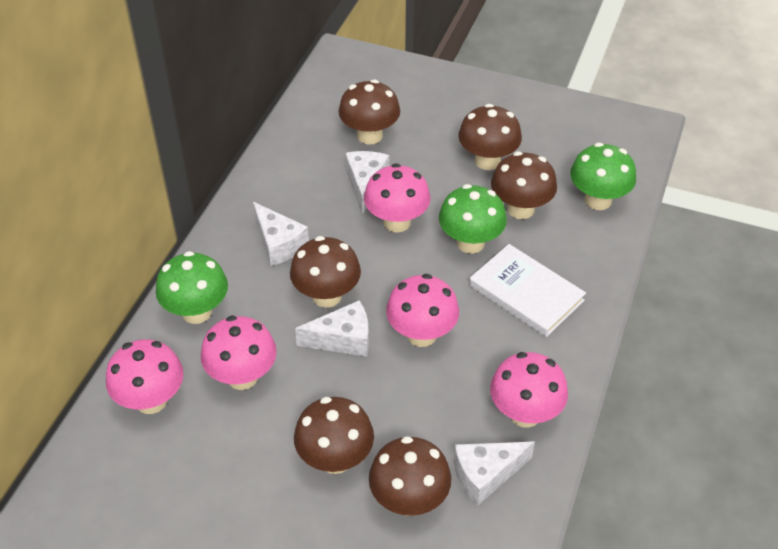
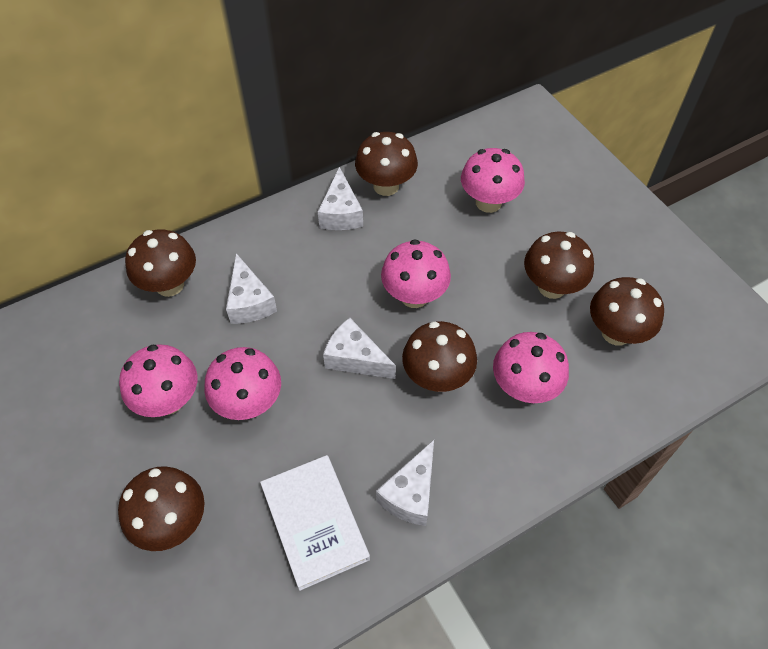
green mushroom: 3 -> 0

